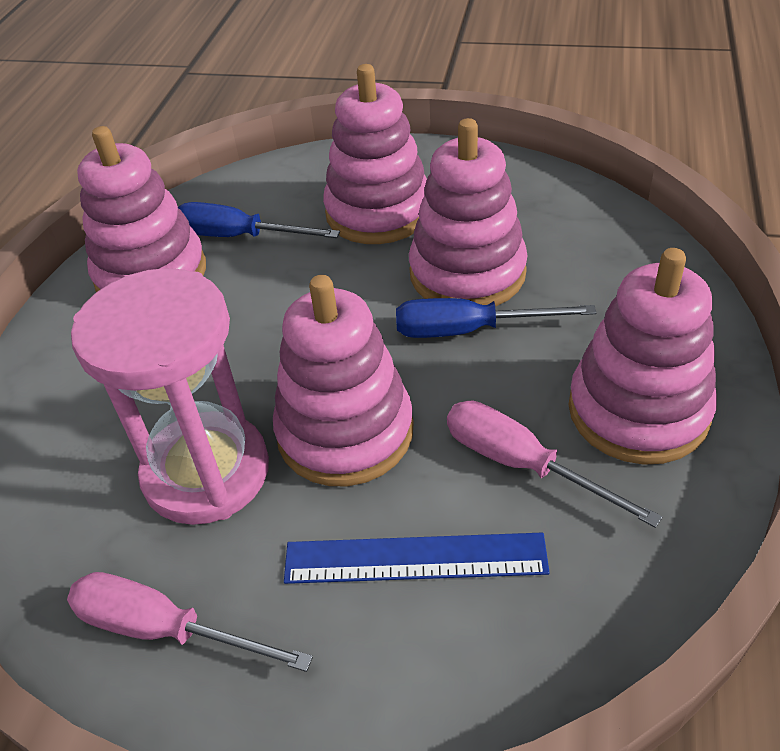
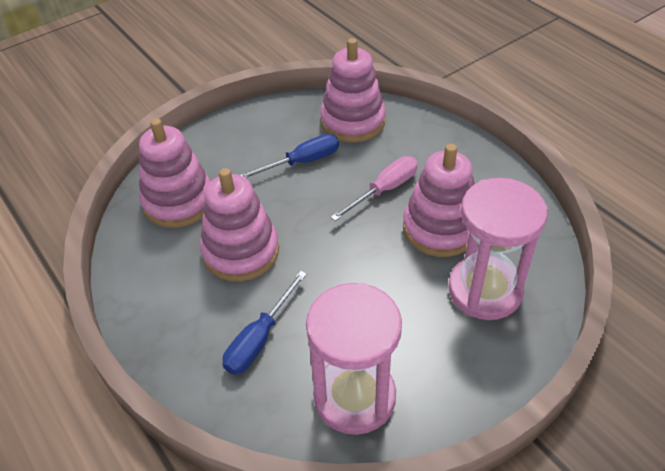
blue ruler: 1 -> 0
pink hourglass: 1 -> 2
pink screwdriver: 2 -> 1
pink stacking toy: 5 -> 4

